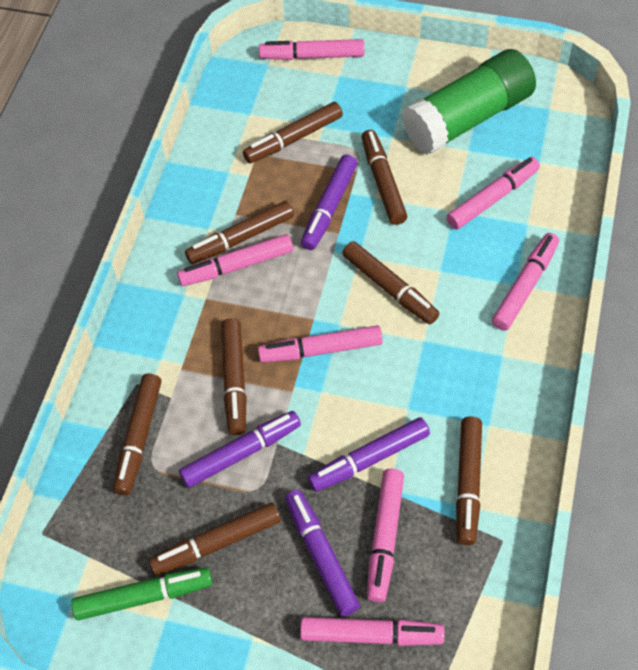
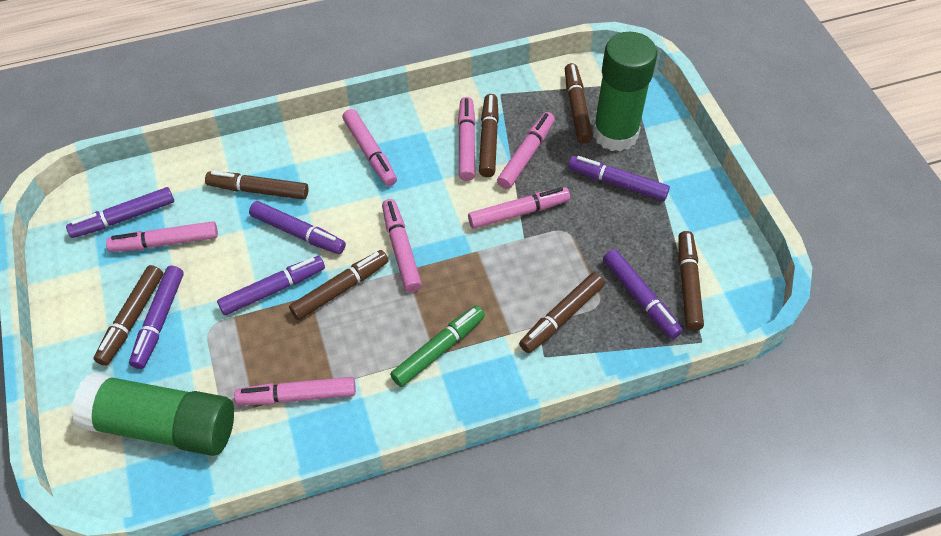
brown marker: 8 -> 7
green glue stick: 1 -> 2
purple marker: 4 -> 6

